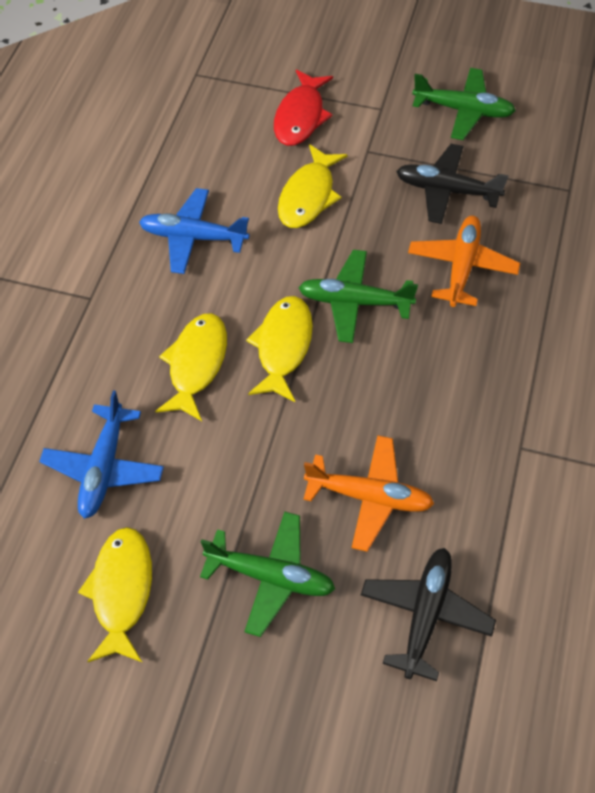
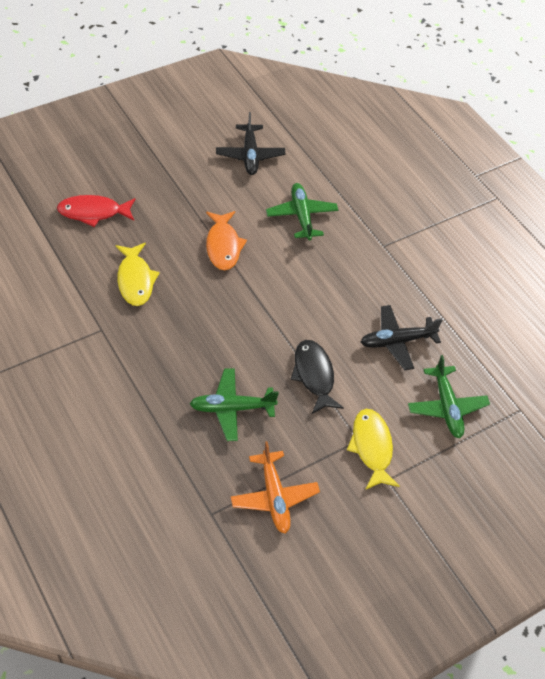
black fish: 0 -> 1
blue plane: 2 -> 0
orange fish: 0 -> 1
orange plane: 2 -> 1
yellow fish: 4 -> 2

